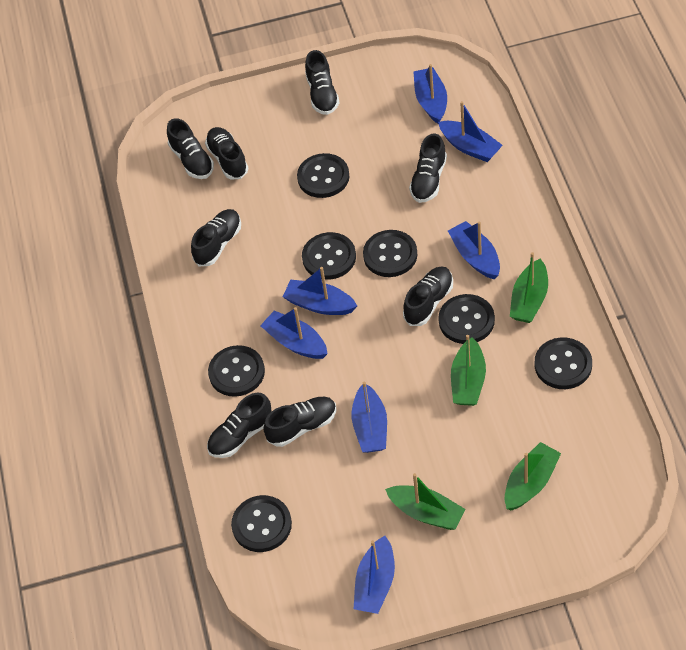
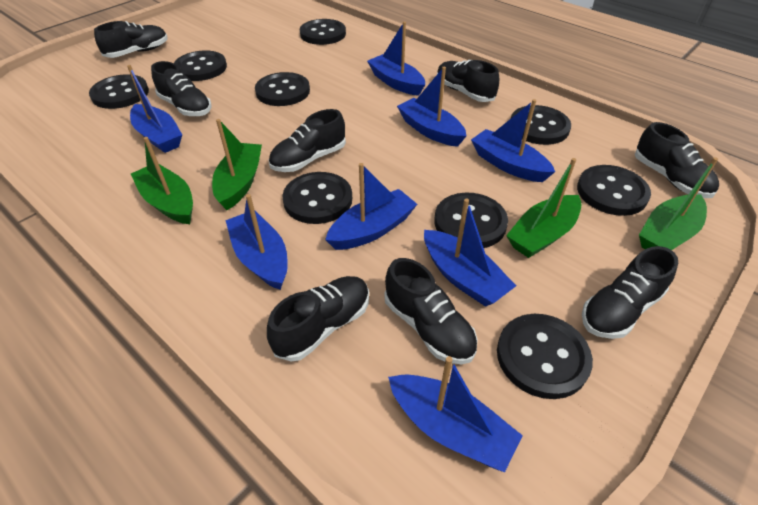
black button: 7 -> 9
blue boat: 7 -> 8

